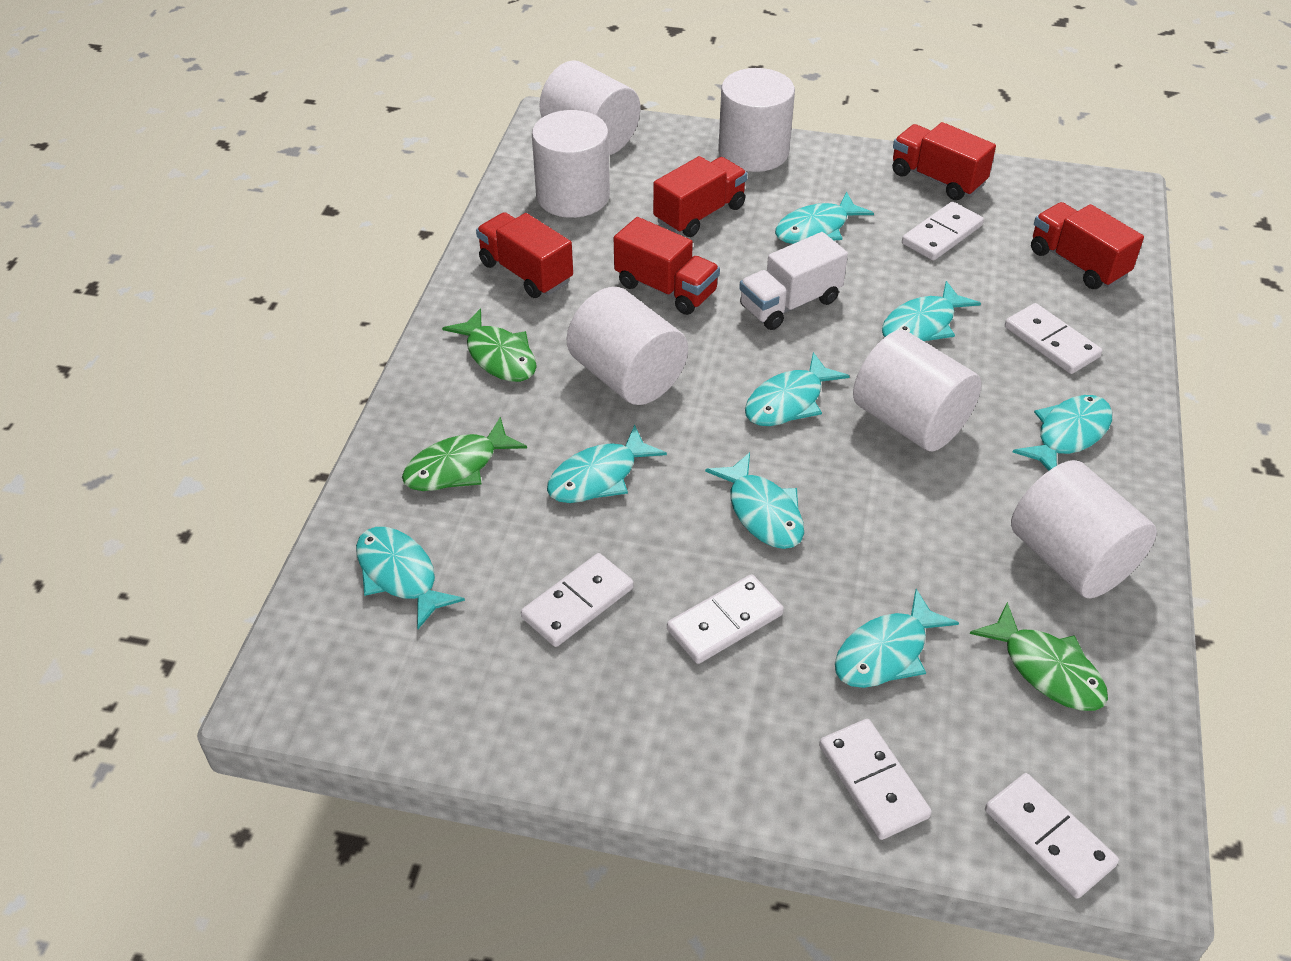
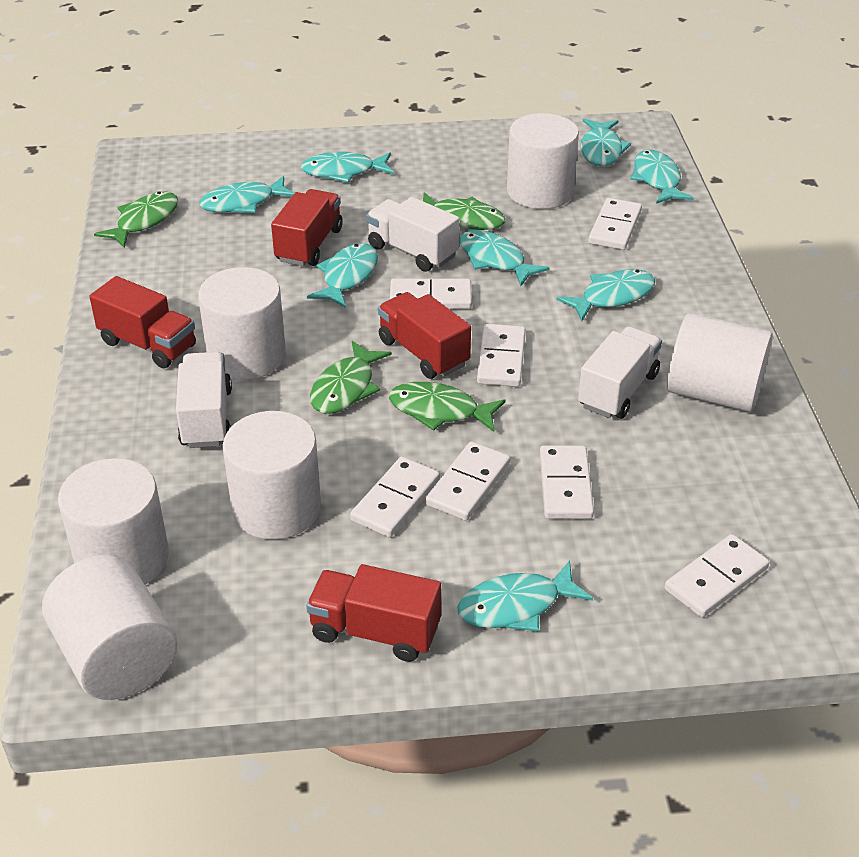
green fish: 3 -> 4
red truck: 5 -> 4
white domino: 6 -> 7
white truck: 1 -> 3

